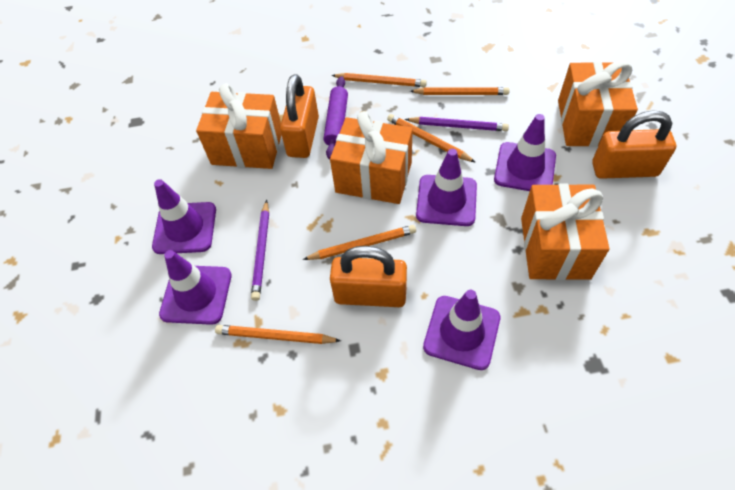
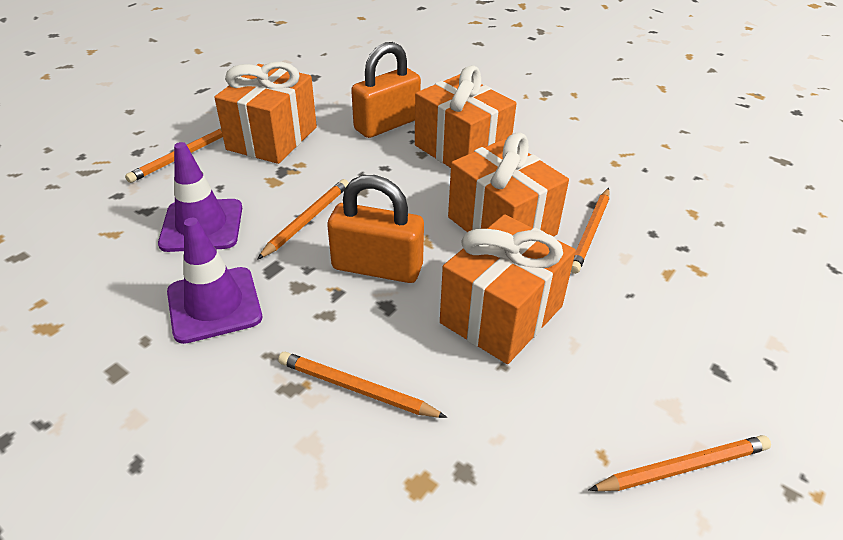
orange padlock: 3 -> 2
purple pencil: 2 -> 0
purple rolling pin: 1 -> 0
purple traffic cone: 5 -> 2

